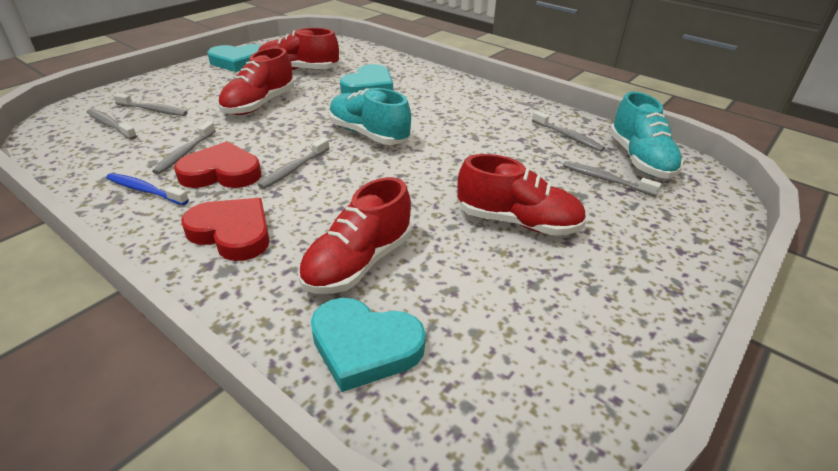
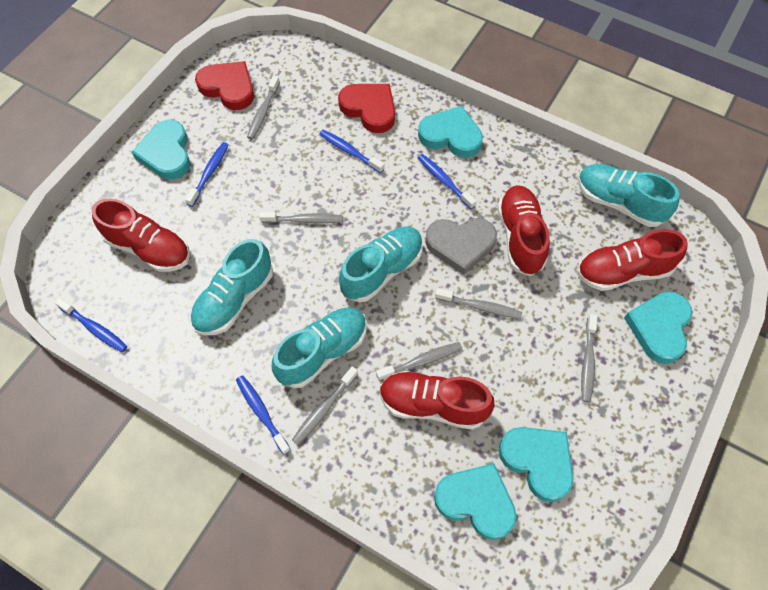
blue toothbrush: 1 -> 5
grey heart: 0 -> 1
turquoise heart: 3 -> 5
turquoise shoe: 2 -> 4

